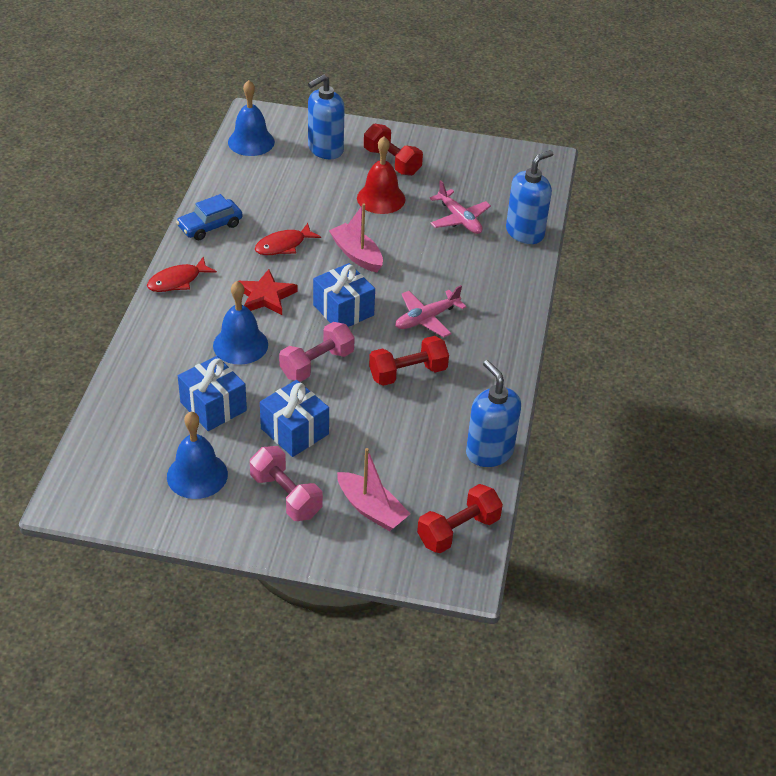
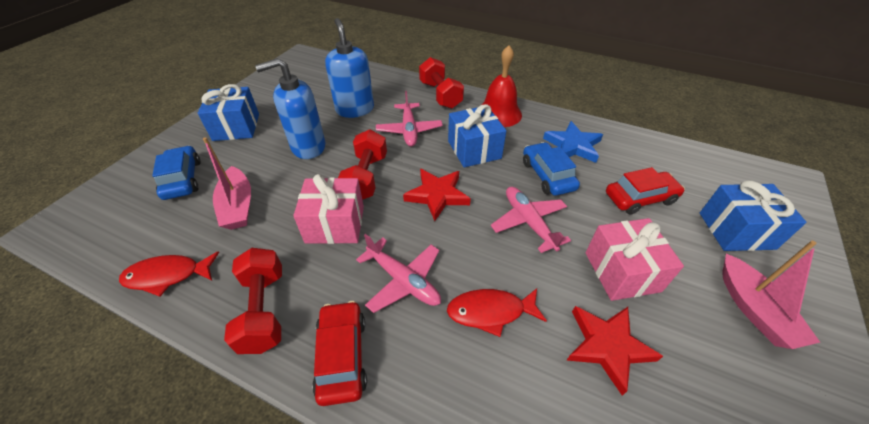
blue bell: 3 -> 0
blue car: 1 -> 2
blue soap dispenser: 3 -> 2
blue star: 0 -> 1
pink dumbbell: 2 -> 0
pink gift: 0 -> 2
pink plane: 2 -> 3
red car: 0 -> 2
red star: 1 -> 2

